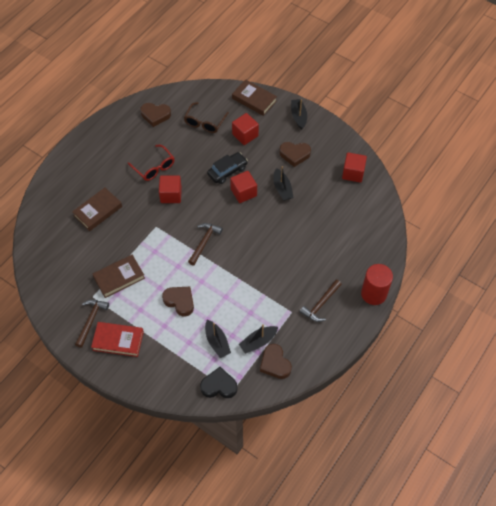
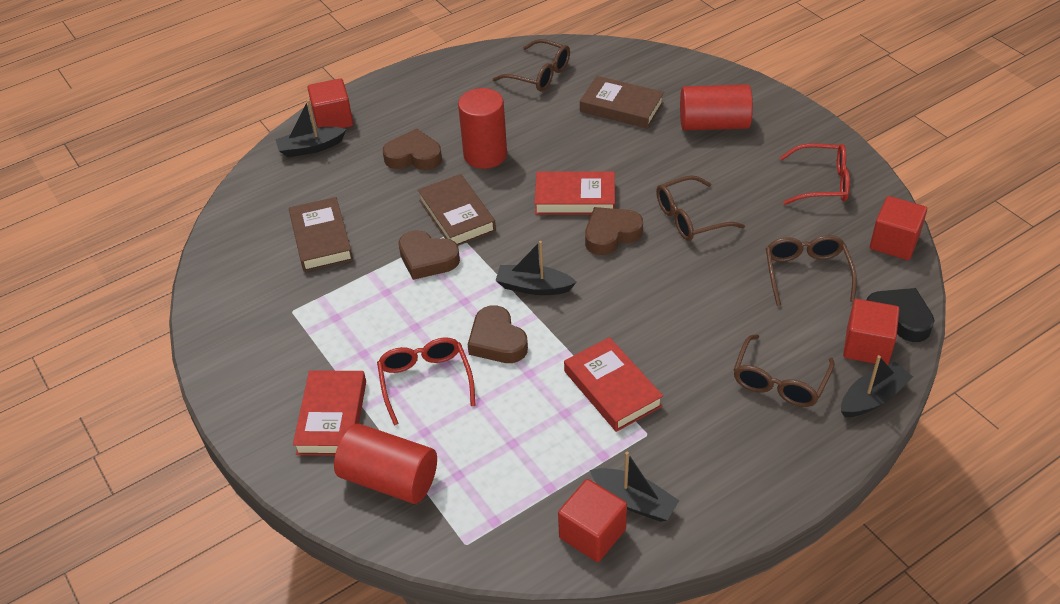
black car: 1 -> 0
brown glasses: 1 -> 4
brown hammer: 3 -> 0
red book: 1 -> 3
red cylinder: 1 -> 3
red glasses: 1 -> 2

